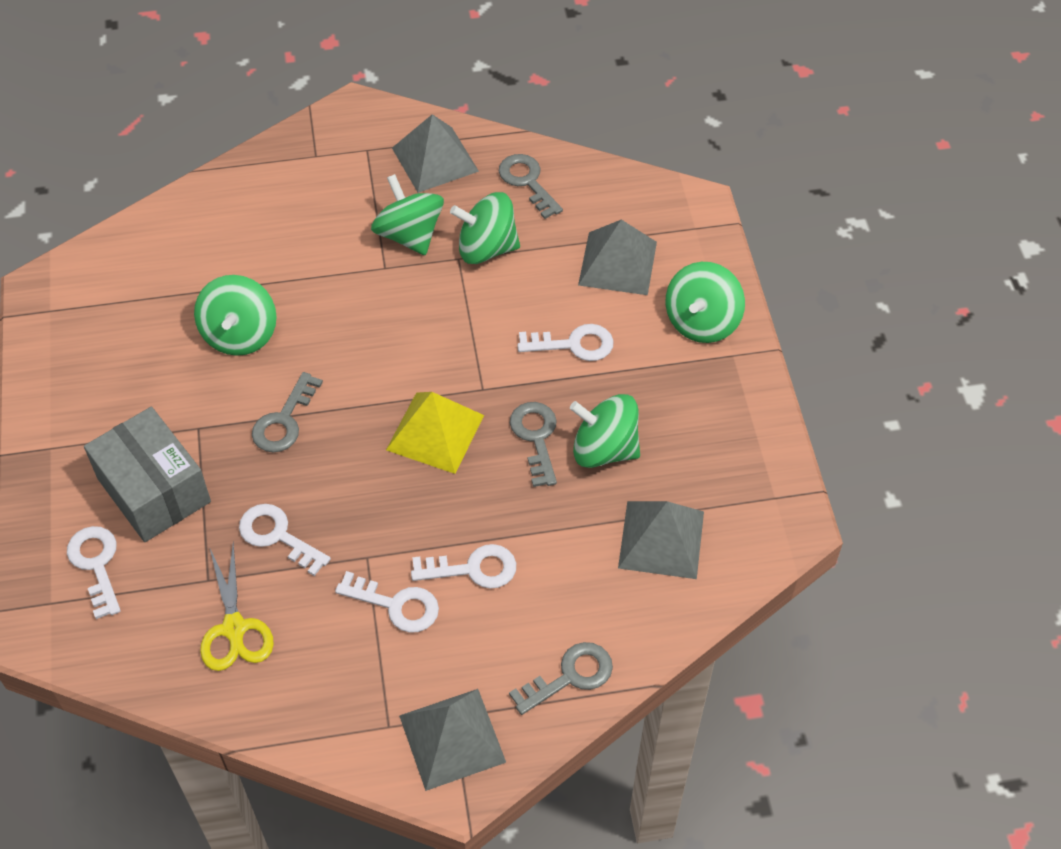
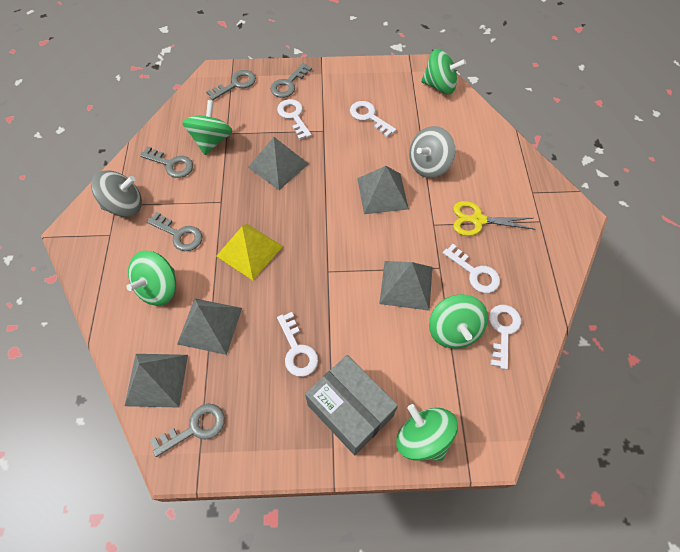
grey key: 4 -> 5
grey pyramid: 4 -> 5
grey spinning top: 0 -> 2

